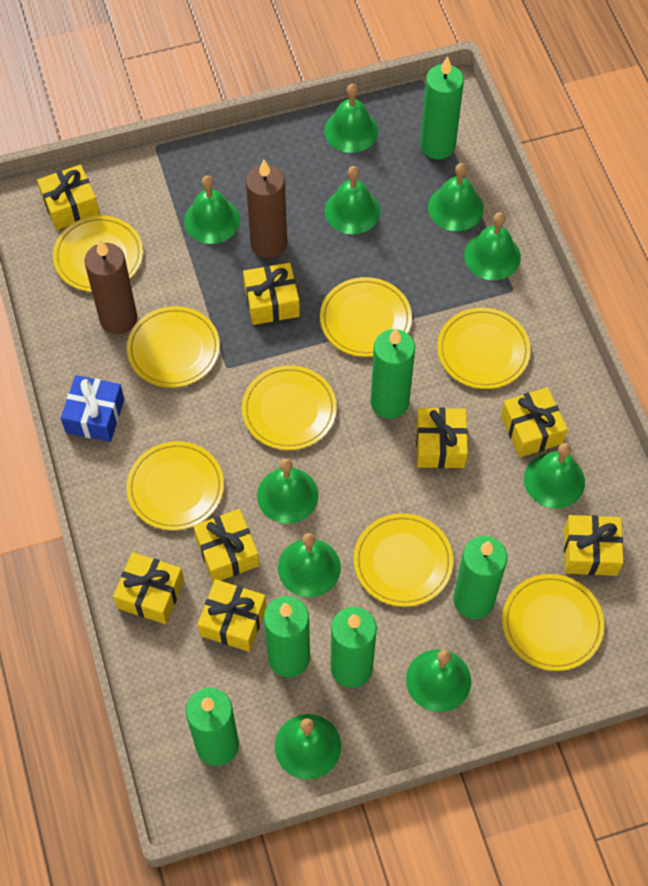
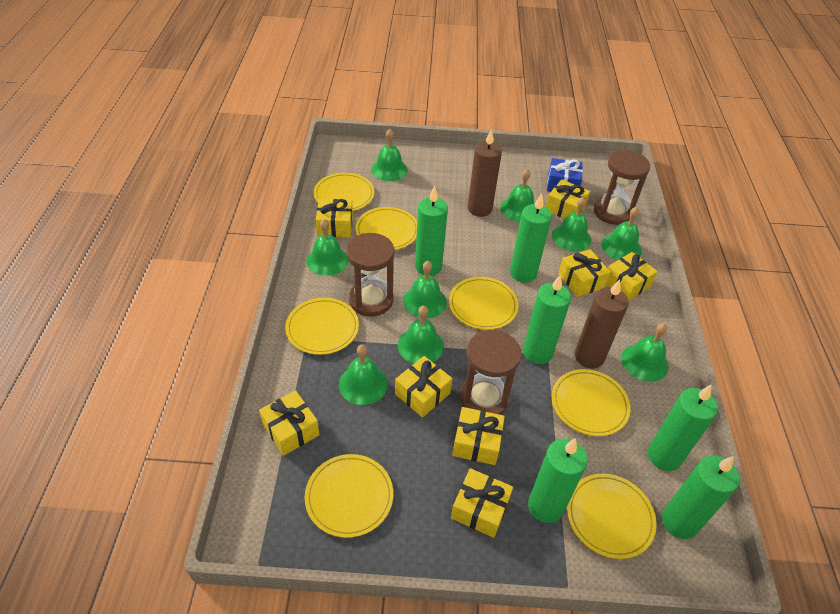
brown hourglass: 0 -> 3
green bell: 10 -> 9
yellow plate: 8 -> 7

